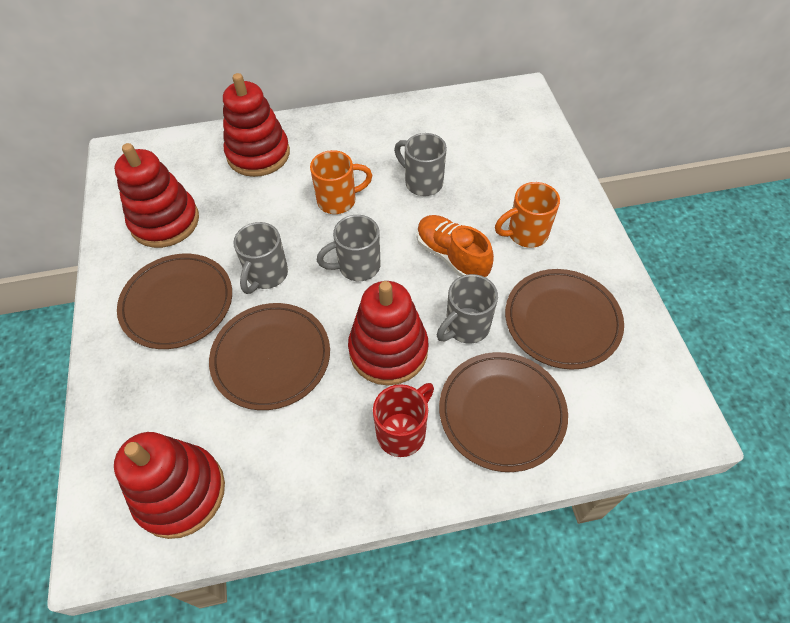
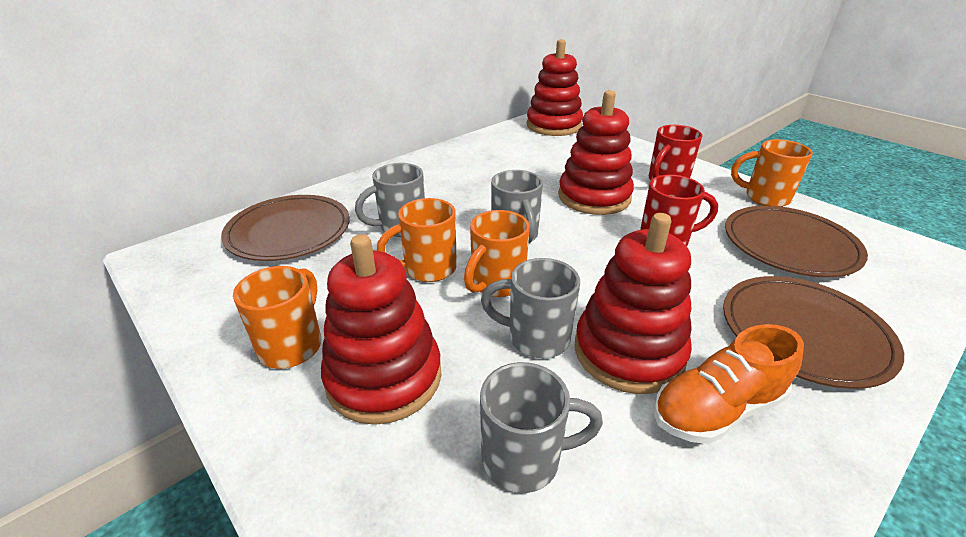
brown plate: 4 -> 3
orange mug: 2 -> 4
red mug: 1 -> 2

